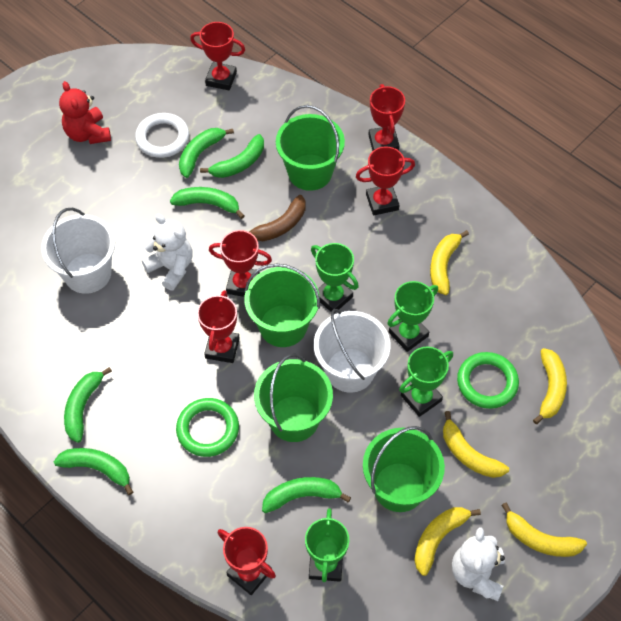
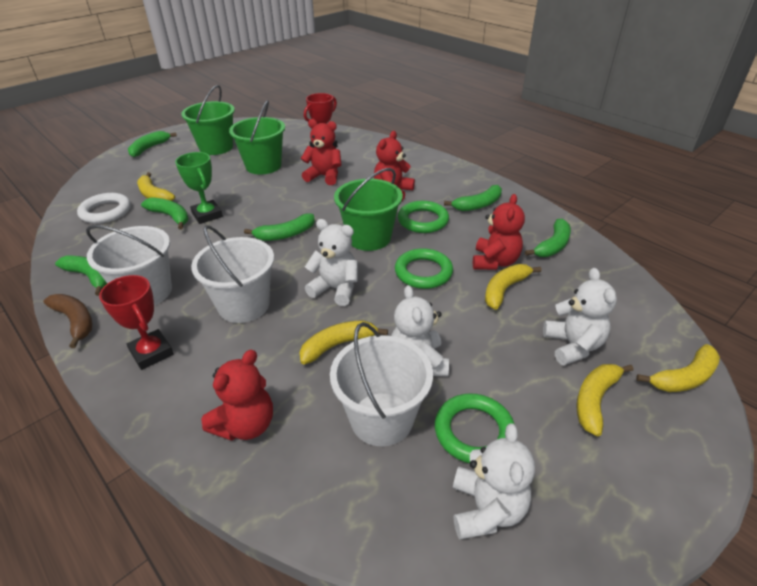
green bucket: 4 -> 3
green ring: 2 -> 3
green trophy: 4 -> 1
red teddy bear: 1 -> 4
red trophy: 6 -> 2
white bucket: 2 -> 3
white teddy bear: 2 -> 4

